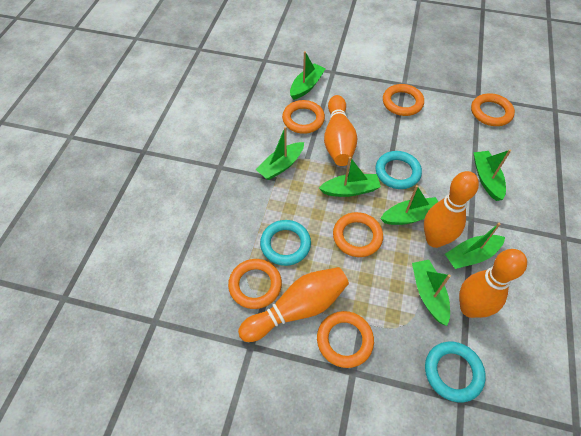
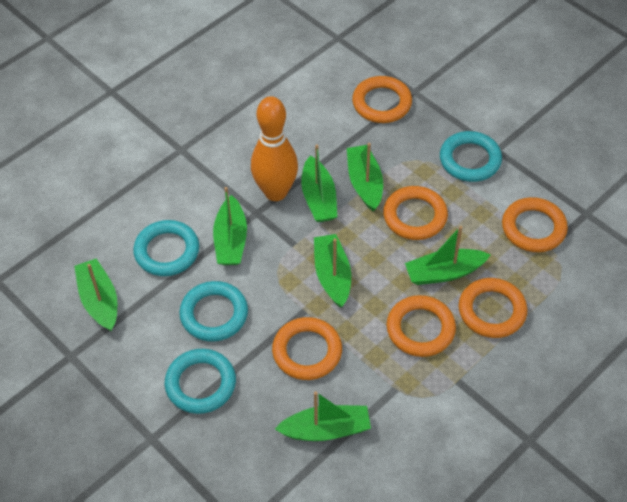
orange bowling pin: 4 -> 1
turquoise ring: 3 -> 4

